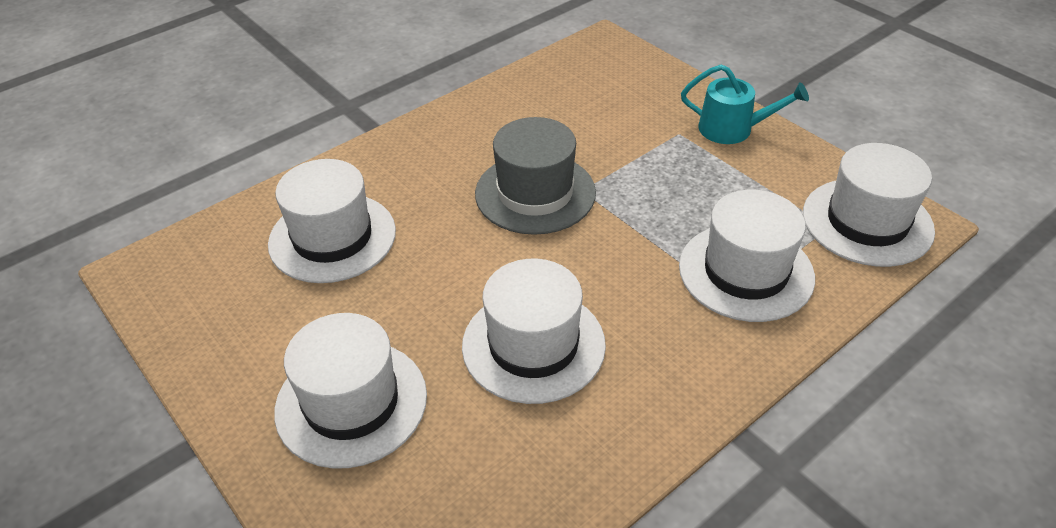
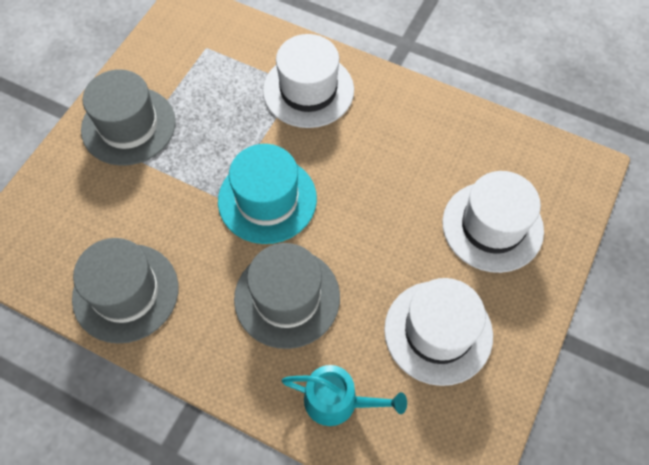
grey hat: 1 -> 3
turquoise hat: 0 -> 1
white hat: 5 -> 3

